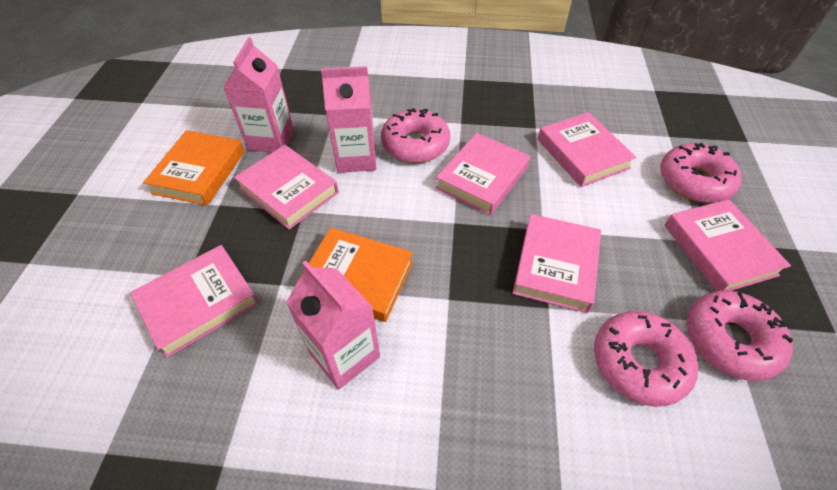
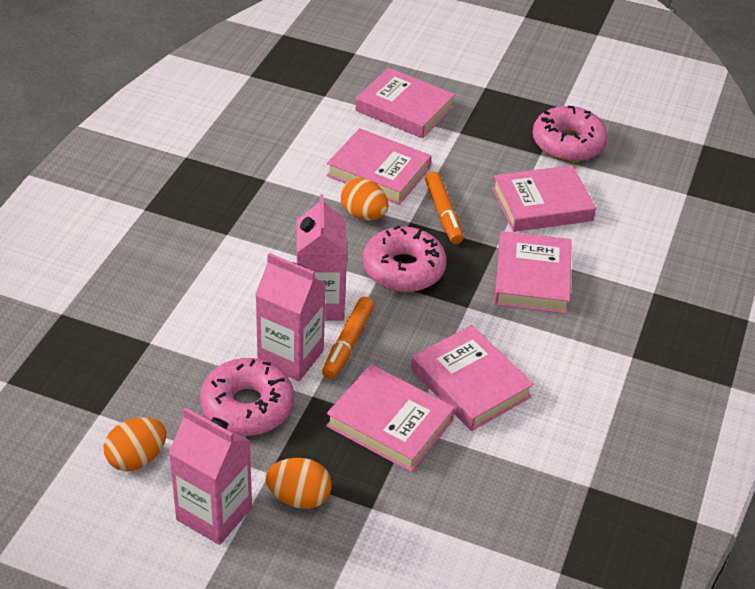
orange book: 2 -> 0
orange egg: 0 -> 3
orange marker: 0 -> 2
pink donut: 4 -> 3

